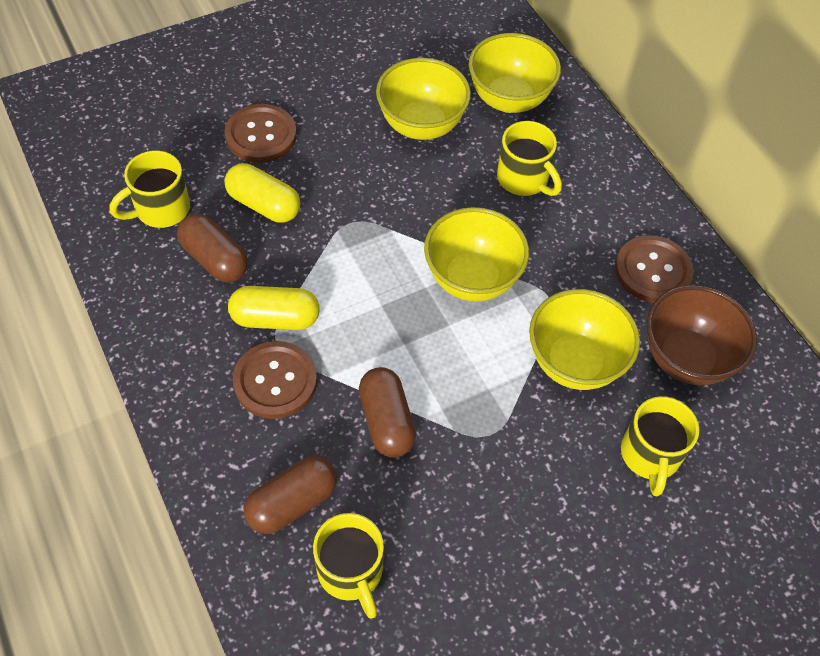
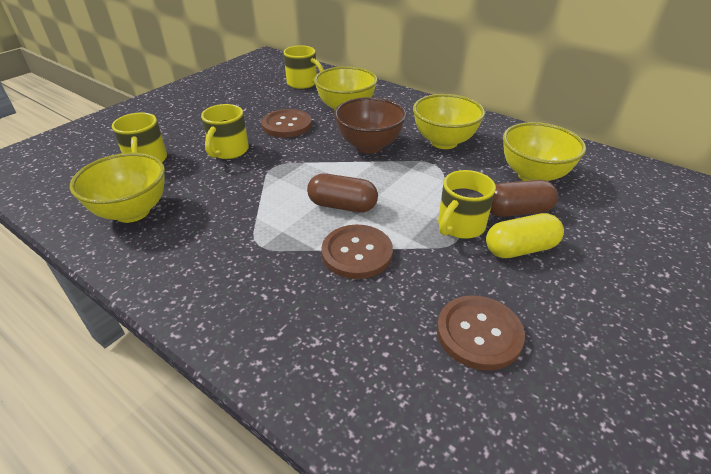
brown capsule: 3 -> 2
yellow capsule: 2 -> 1

